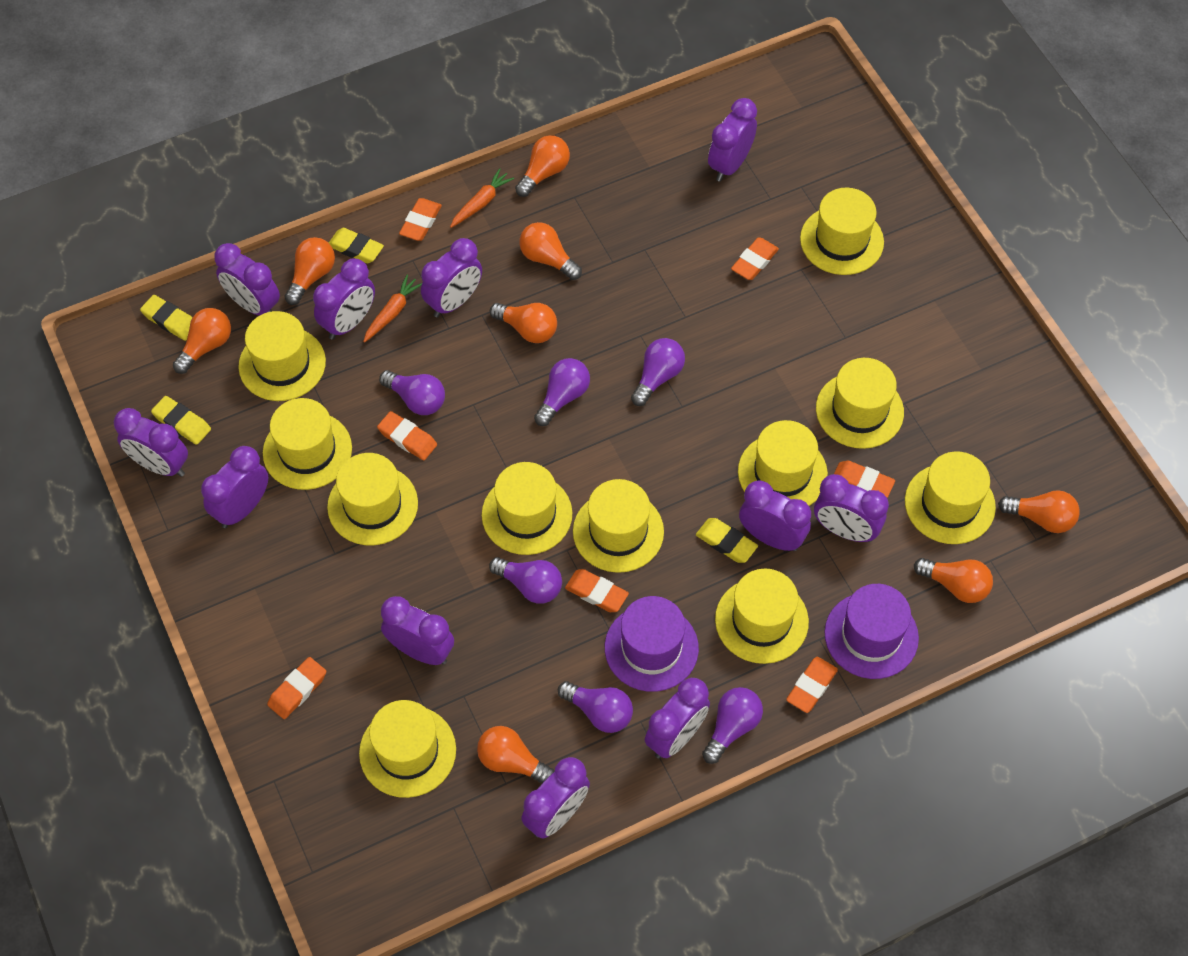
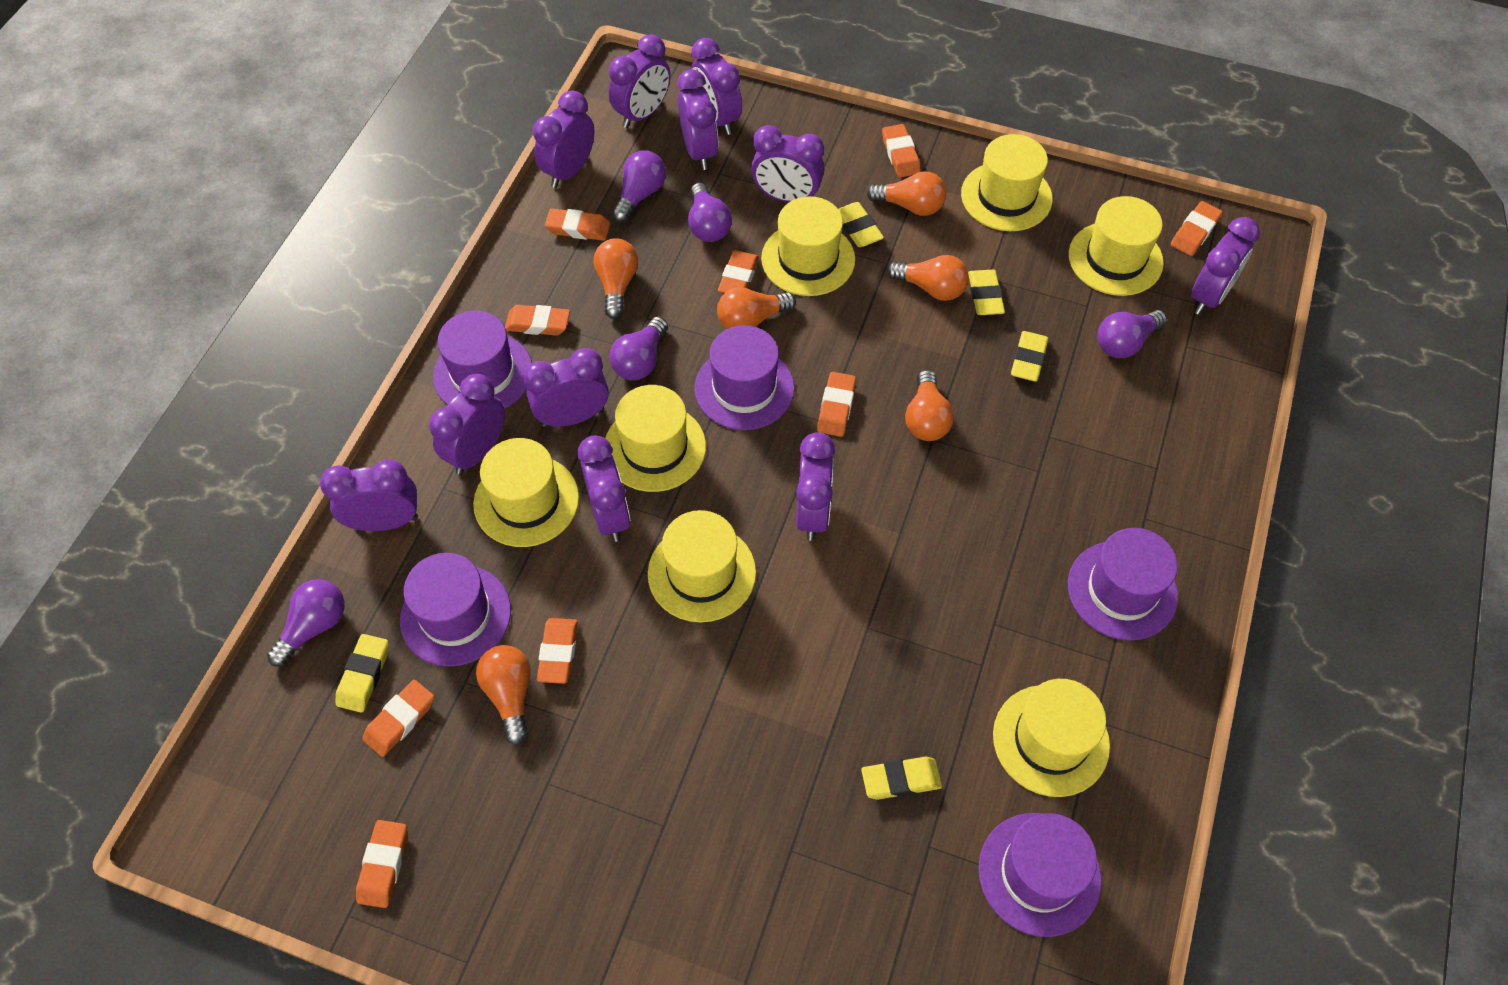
orange carrot: 2 -> 0
orange eraser: 7 -> 9
orange light bulb: 8 -> 6
purple hat: 2 -> 5
purple light bulb: 6 -> 5
yellow eraser: 4 -> 5
yellow hat: 11 -> 7

